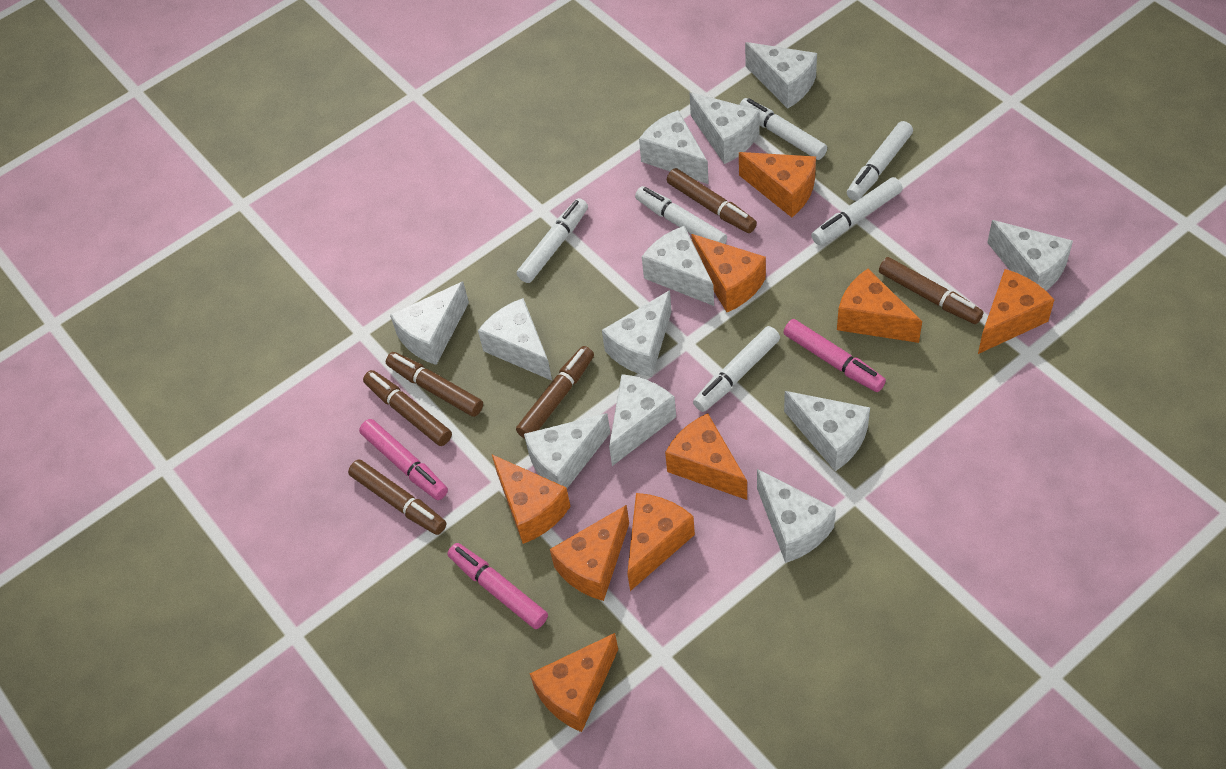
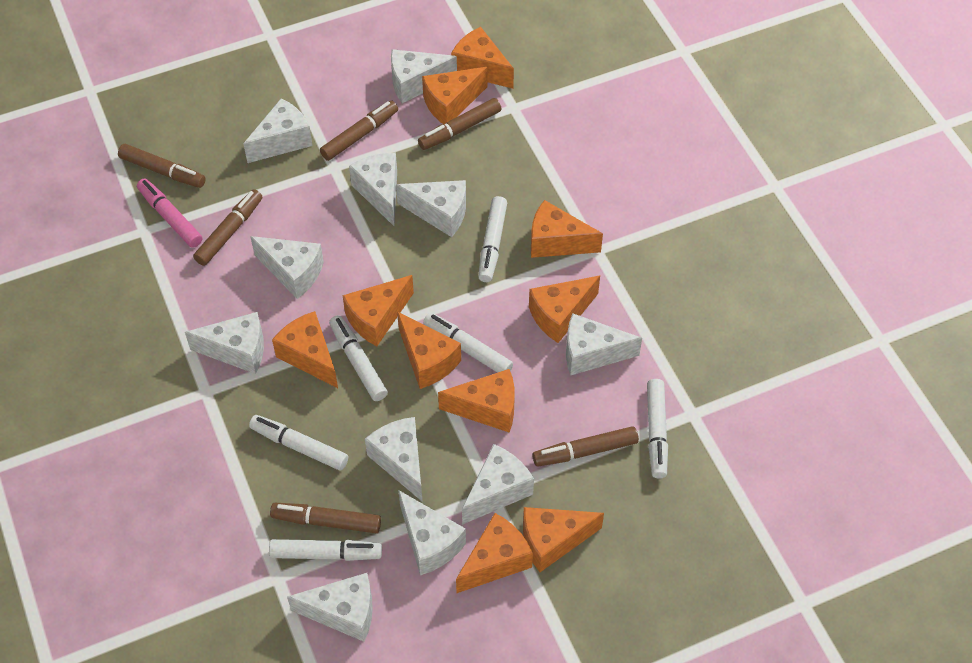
orange cheese: 9 -> 10
pink marker: 3 -> 1
white cheese: 12 -> 11

